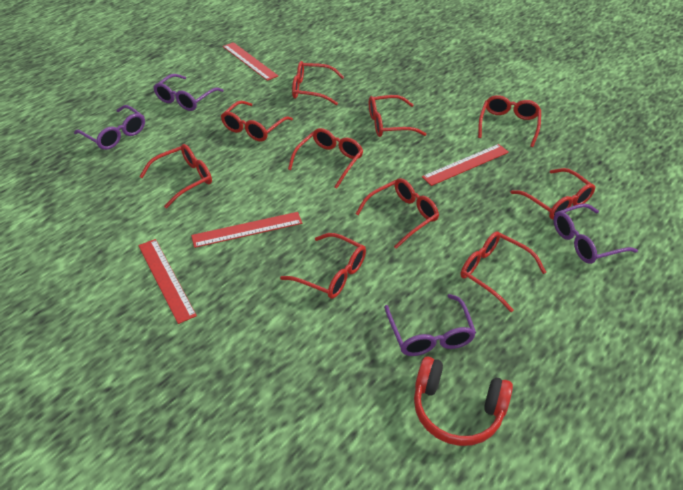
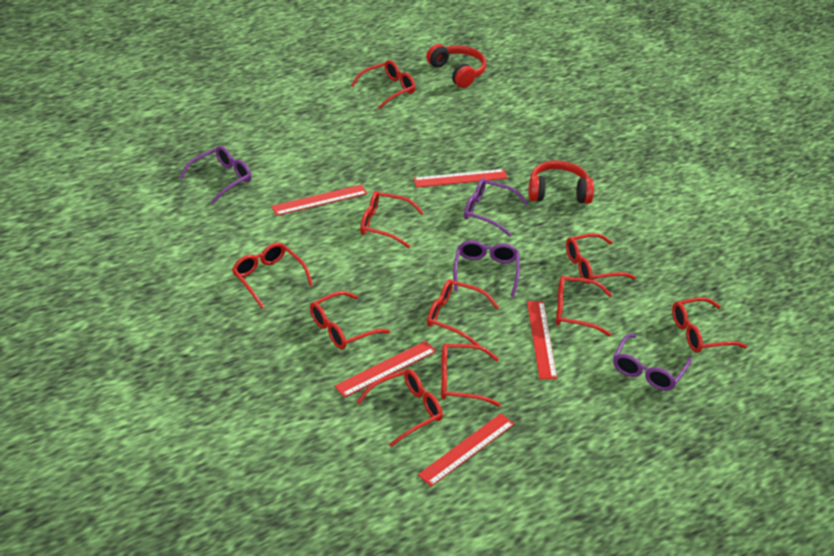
red headphones: 1 -> 2
red ruler: 4 -> 5

